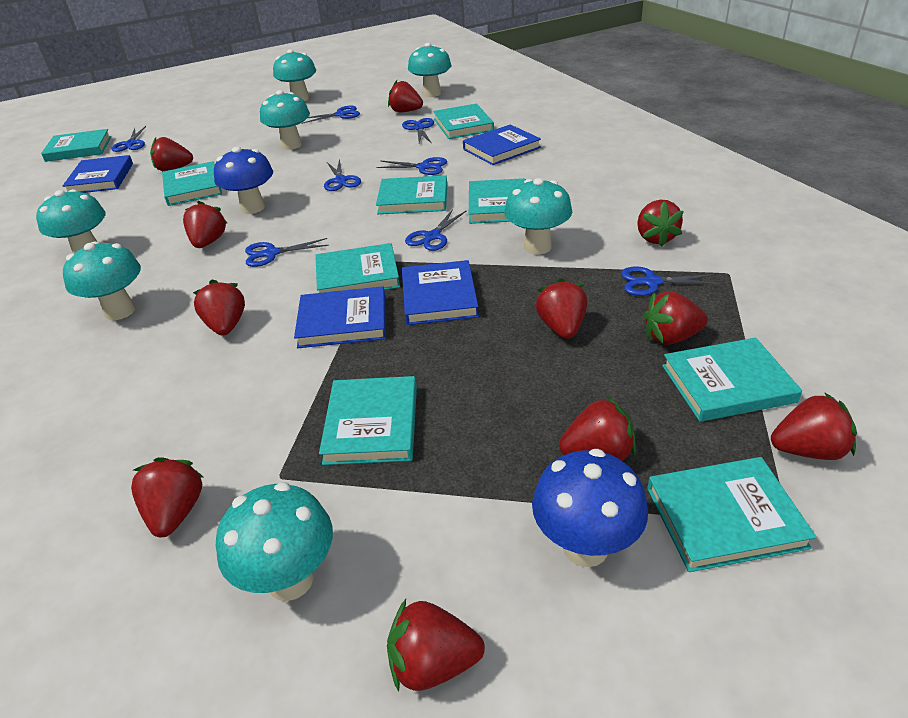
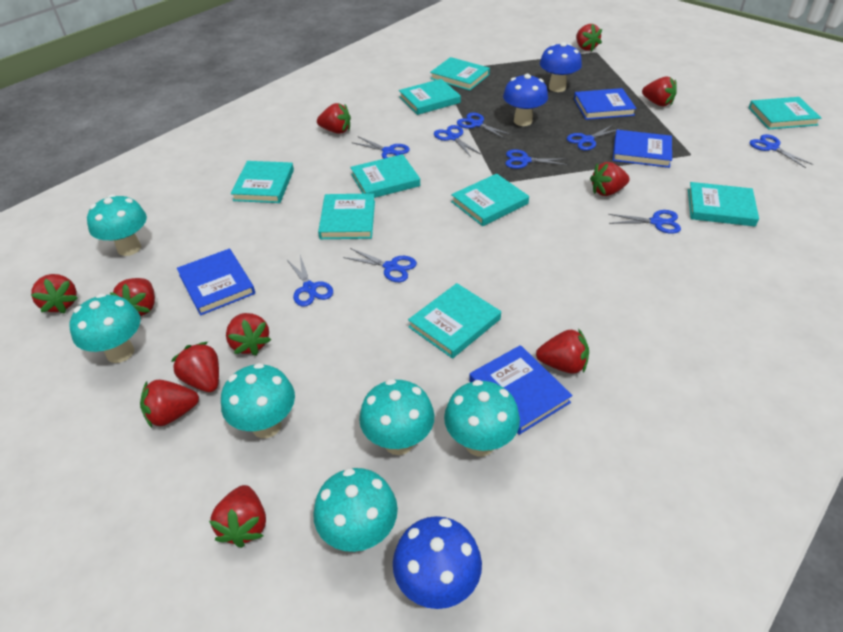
blue mushroom: 2 -> 3
blue scissors: 8 -> 9
turquoise mushroom: 7 -> 6

